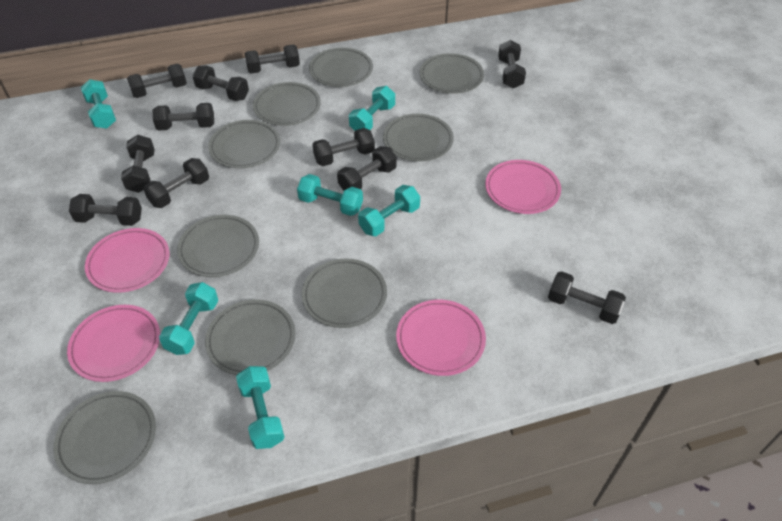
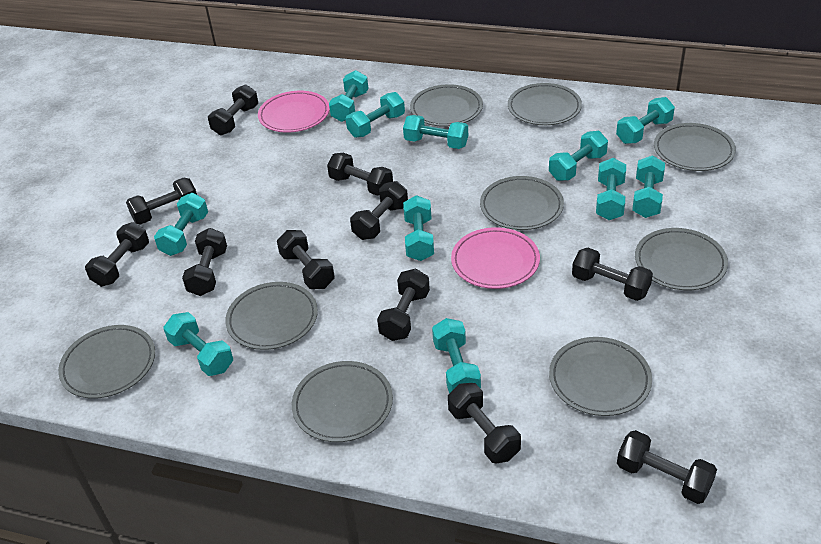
pink plate: 4 -> 2
turquoise dumbbell: 6 -> 11

